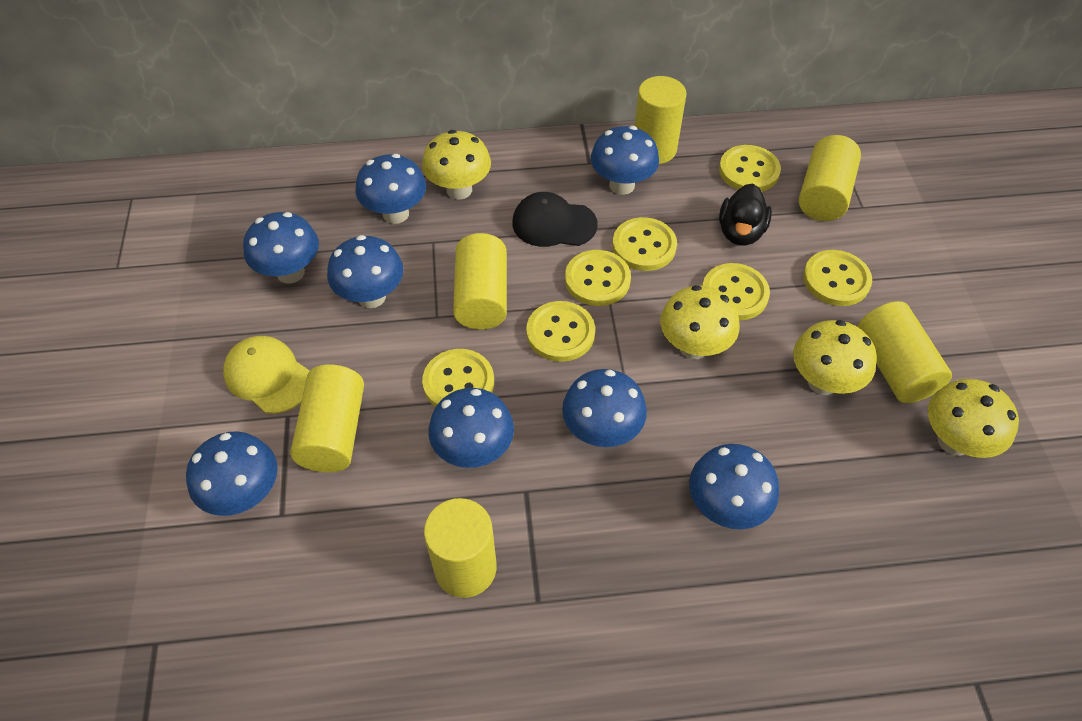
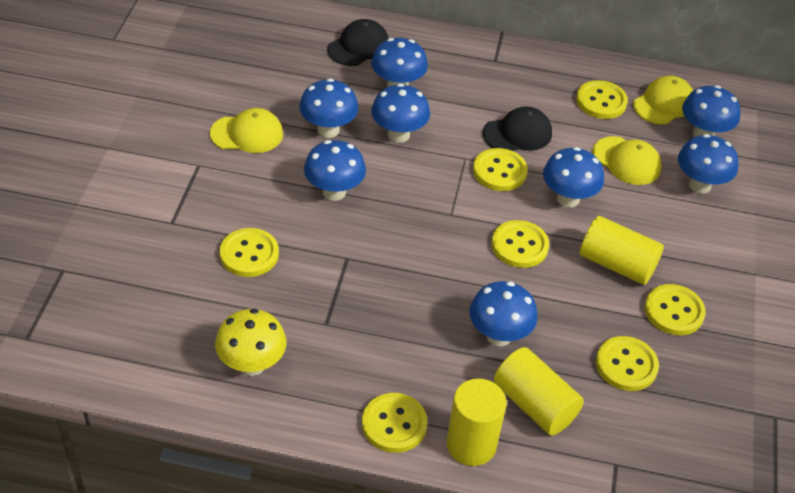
black cap: 1 -> 2
black duck: 1 -> 0
yellow cap: 1 -> 3
yellow cylinder: 6 -> 3
yellow mushroom: 4 -> 1

